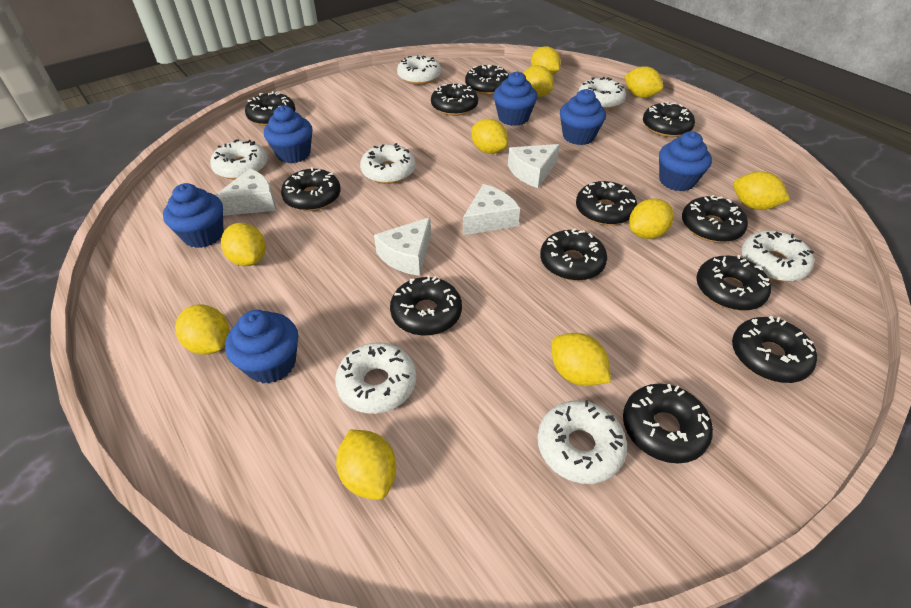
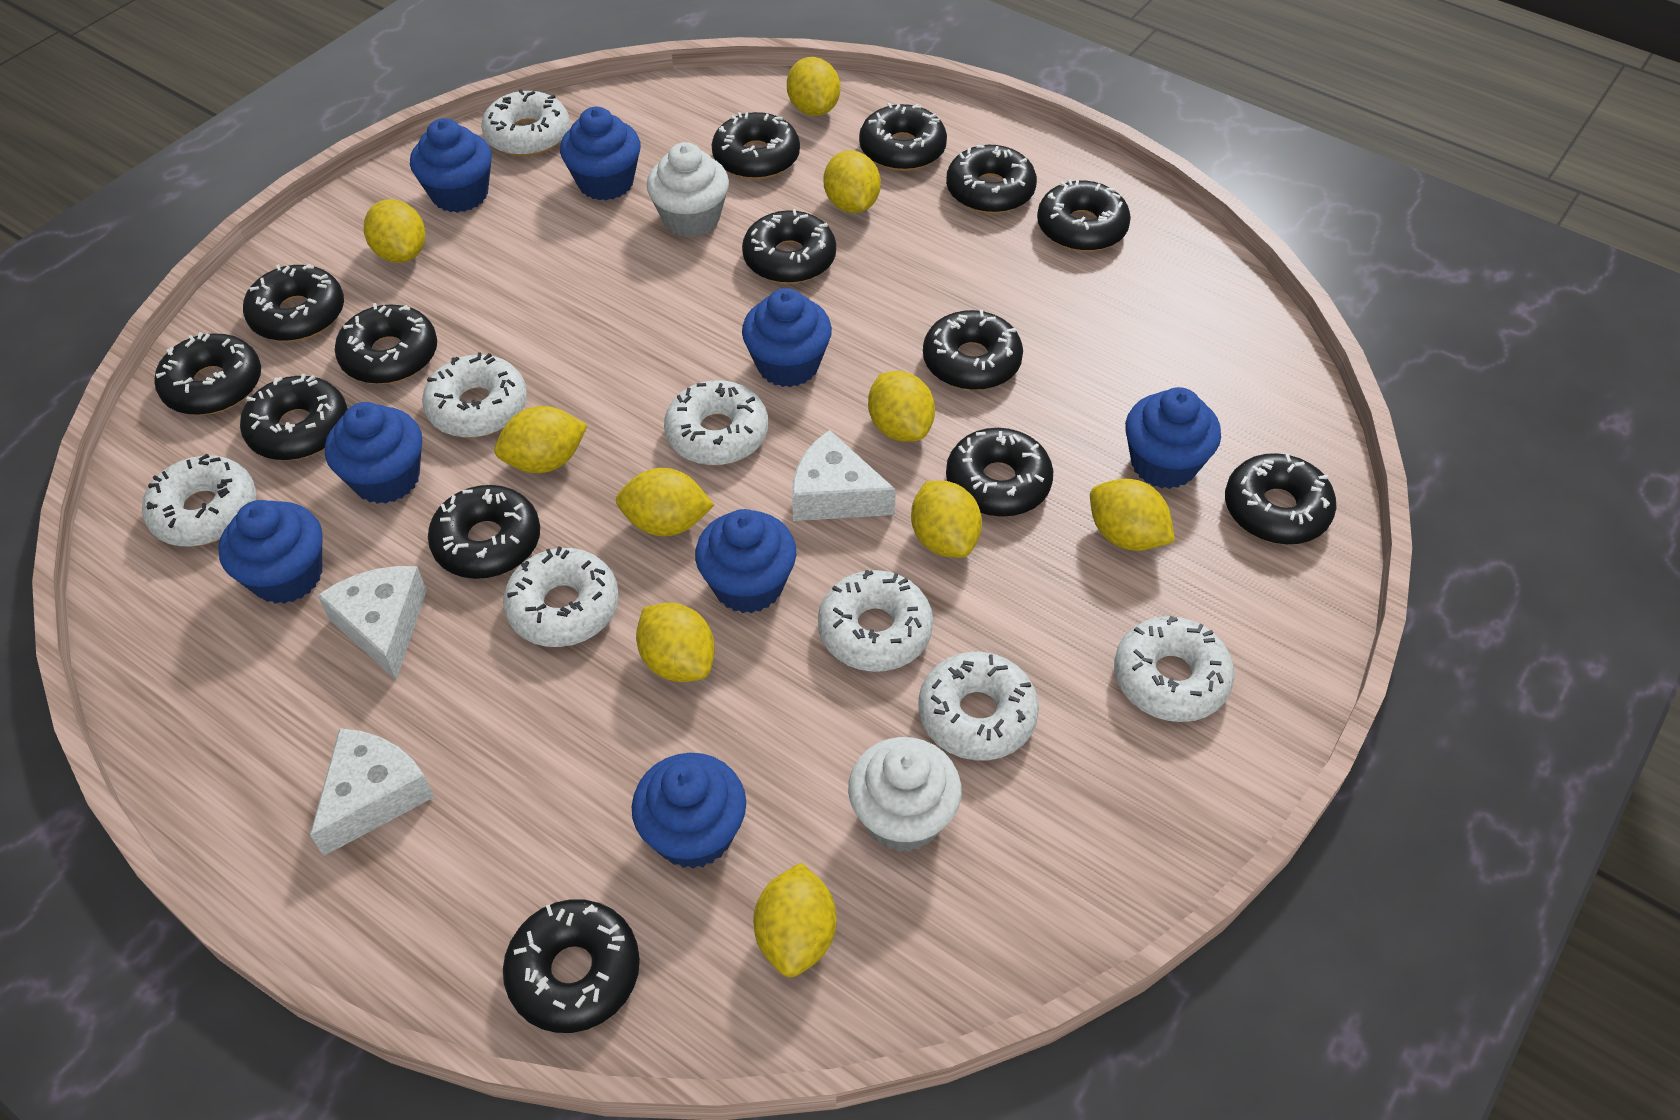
black donut: 12 -> 14
blue cupcake: 6 -> 8
white cheese: 4 -> 3
white cupcake: 0 -> 2
white donut: 7 -> 8

